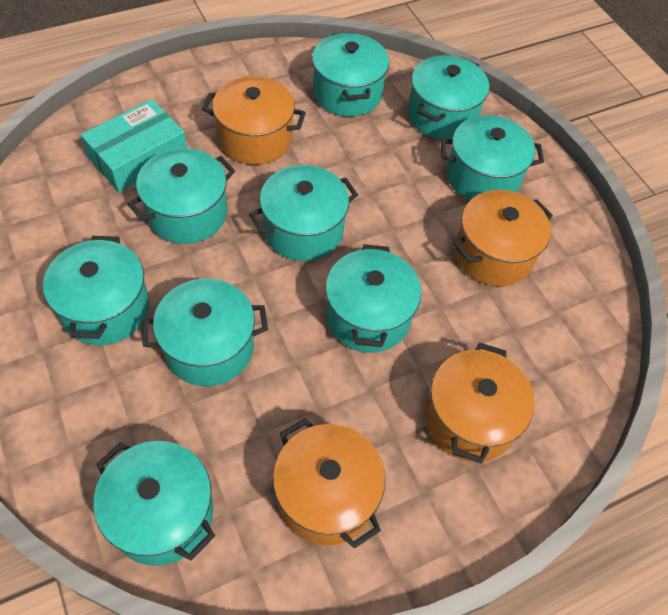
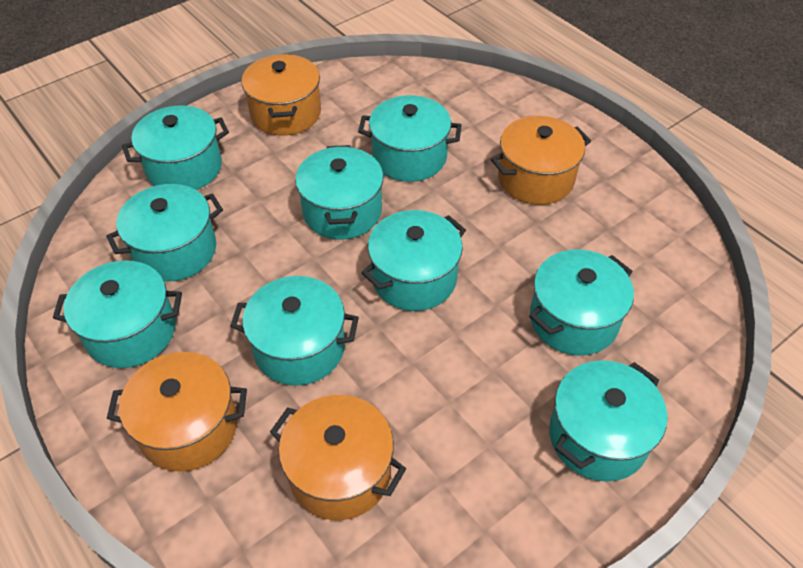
turquoise box: 1 -> 0

